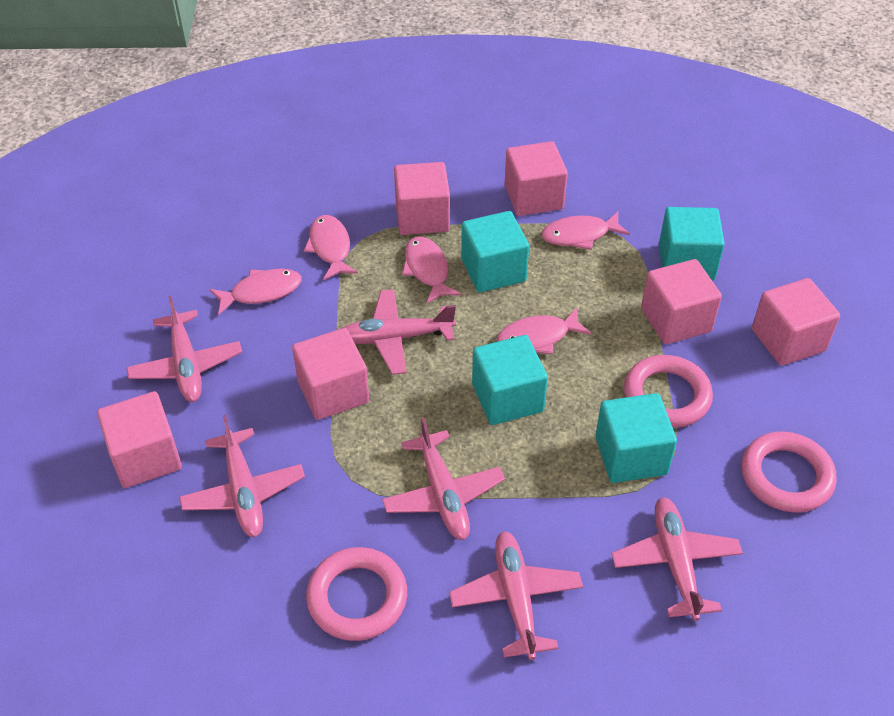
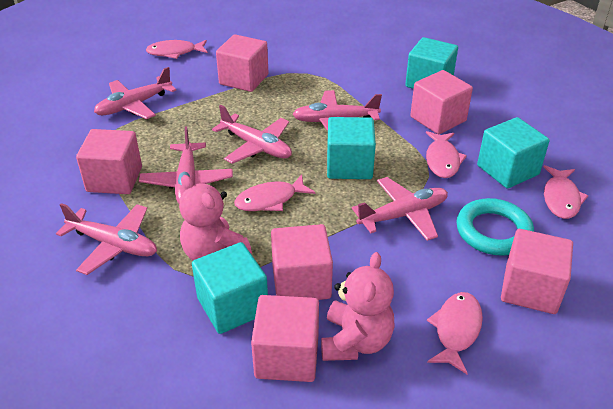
pink ring: 3 -> 0
pink teddy bear: 0 -> 2
turquoise ring: 0 -> 1

